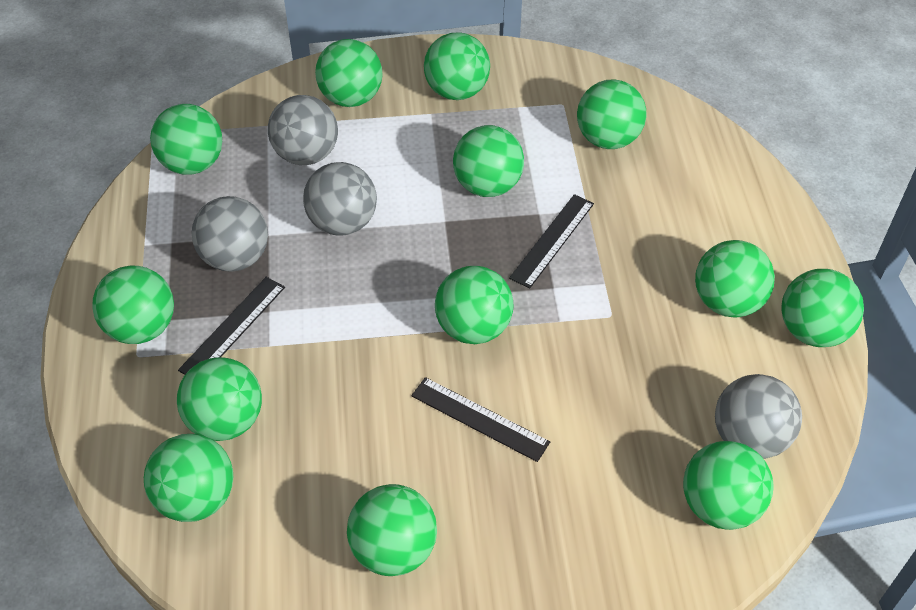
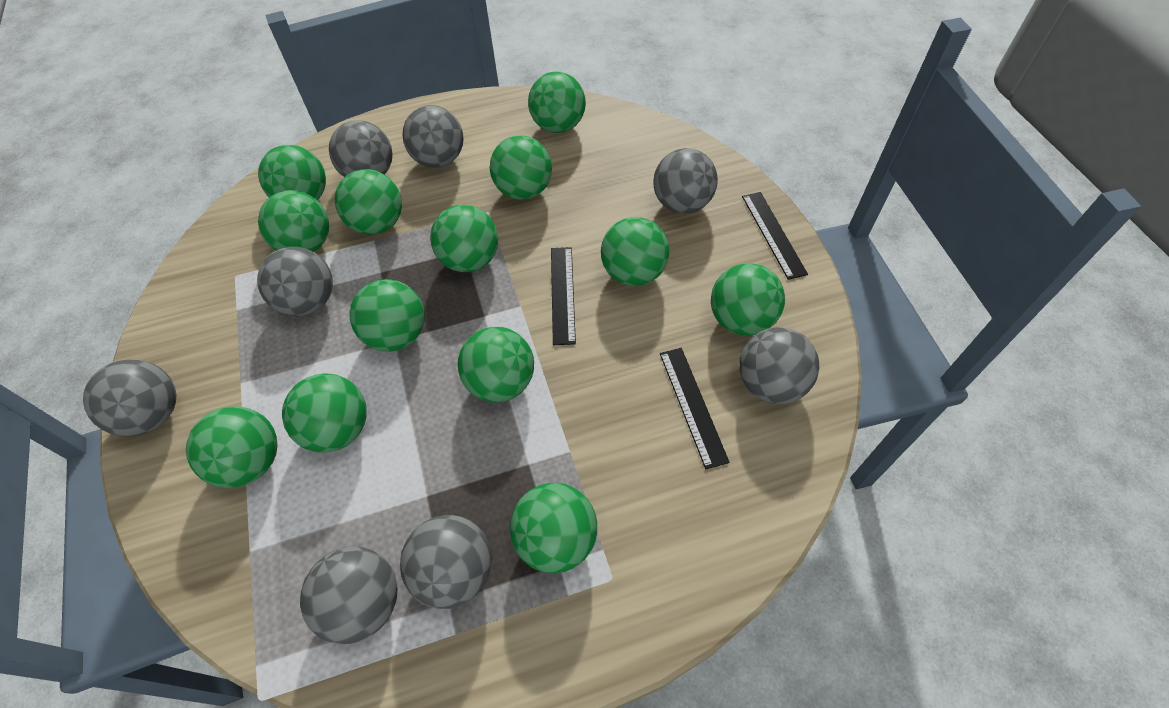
grey ball: 4 -> 8

